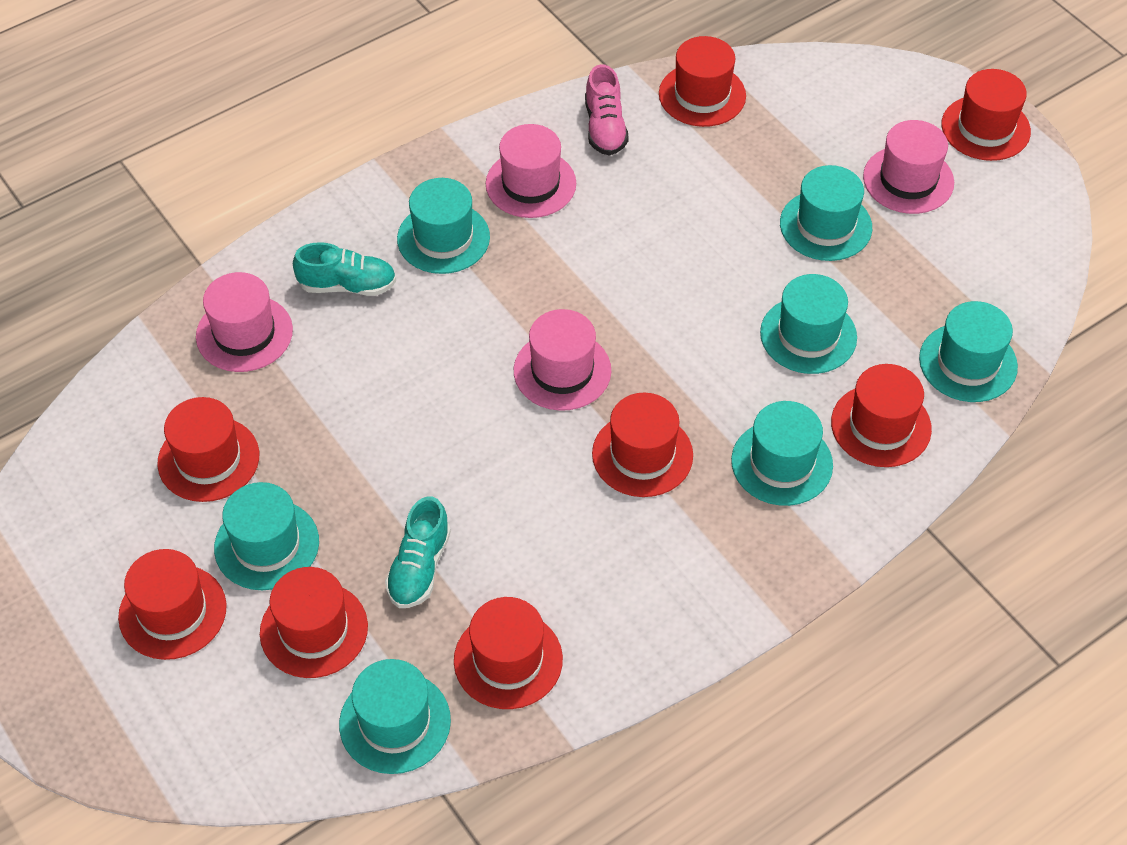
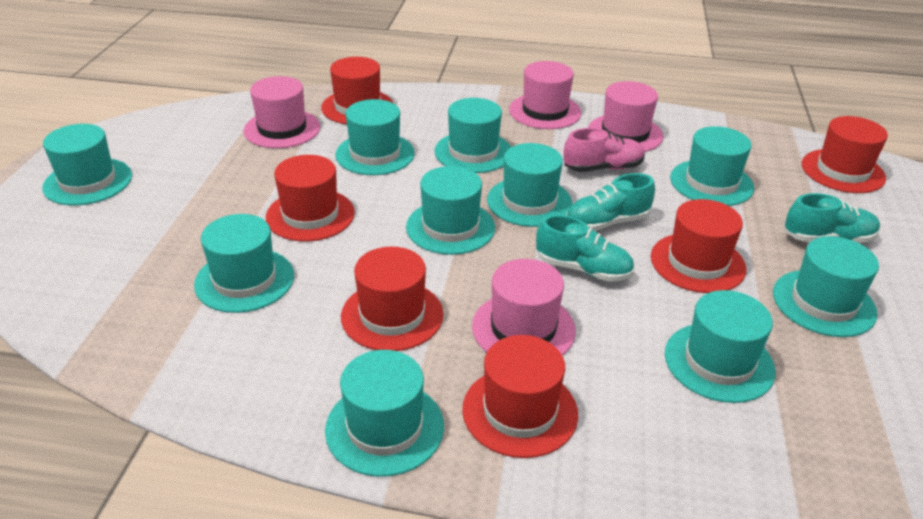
red hat: 8 -> 6
turquoise hat: 7 -> 10
turquoise shoe: 2 -> 3

